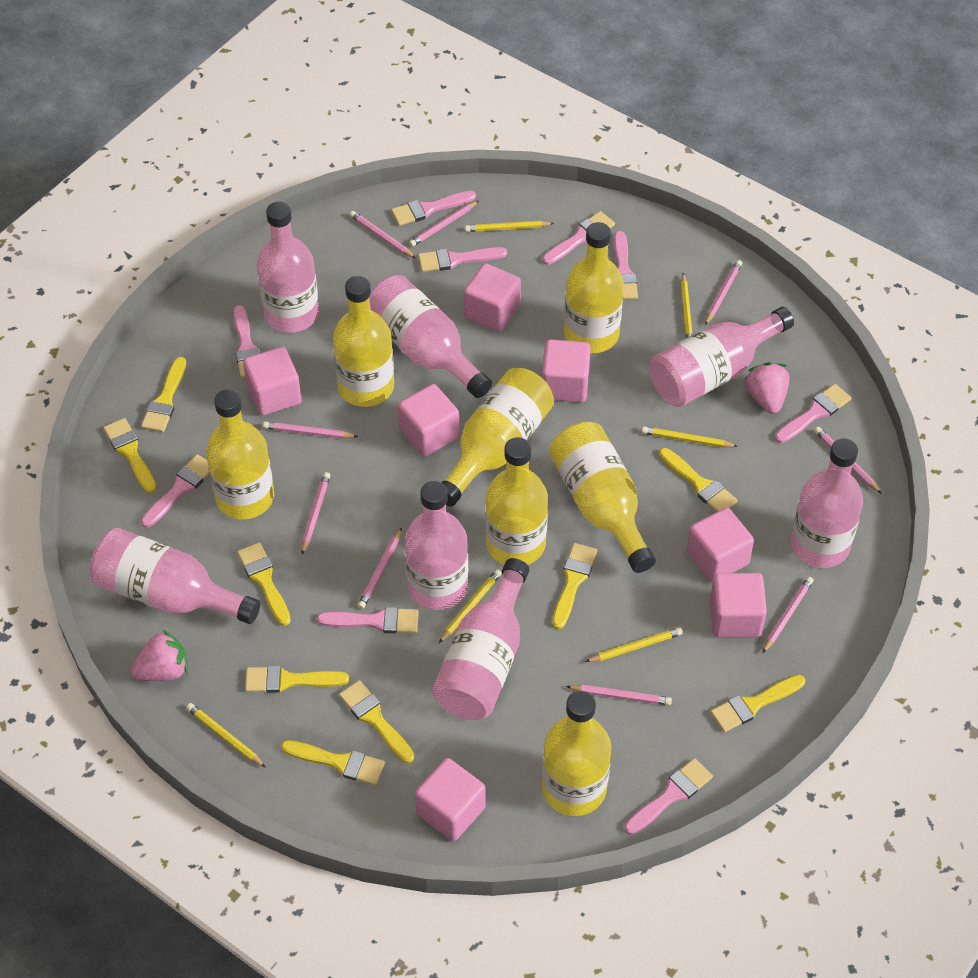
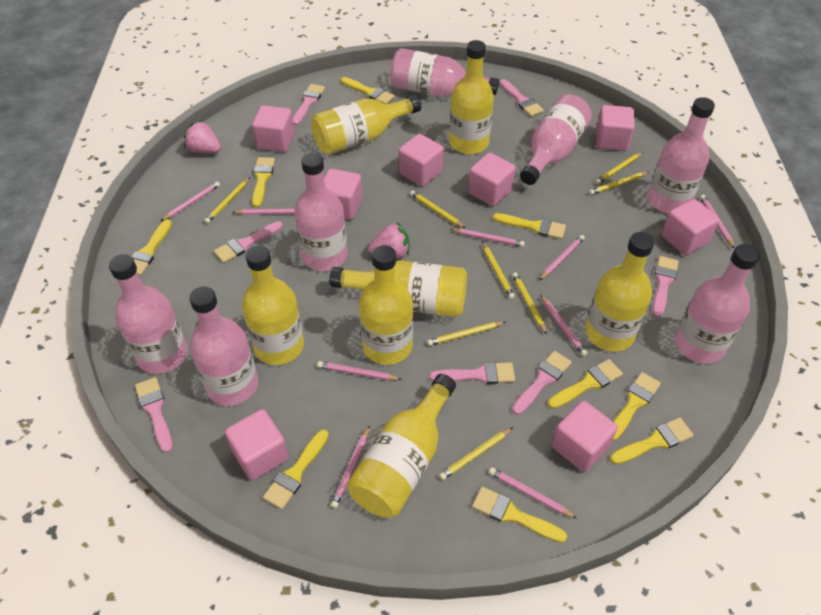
pink brush: 9 -> 7
pink cube: 7 -> 8
yellow pencil: 6 -> 8

